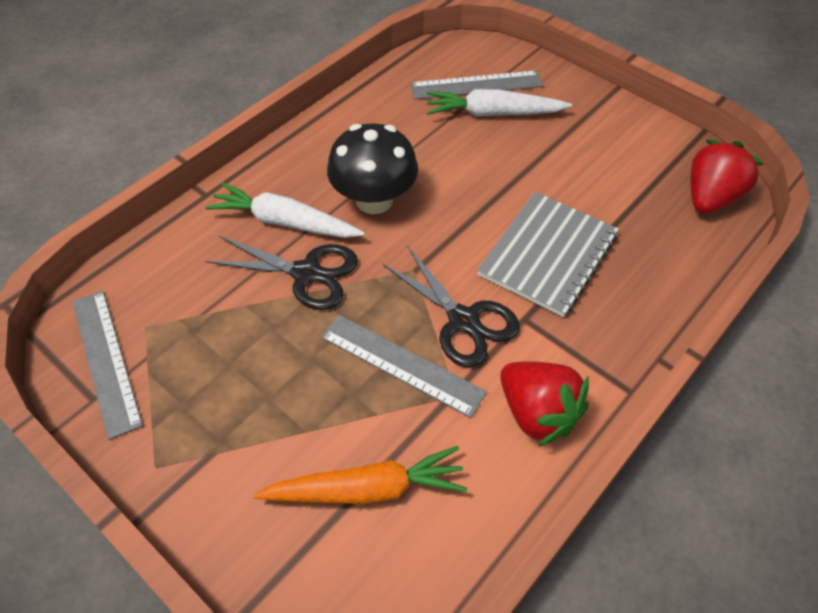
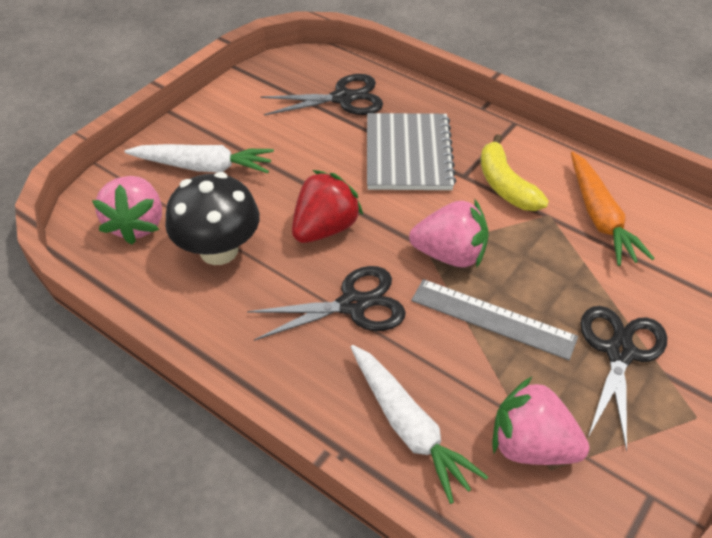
black scissors: 2 -> 3
grey ruler: 3 -> 1
pink strawberry: 0 -> 3
red strawberry: 2 -> 1
yellow banana: 0 -> 1

